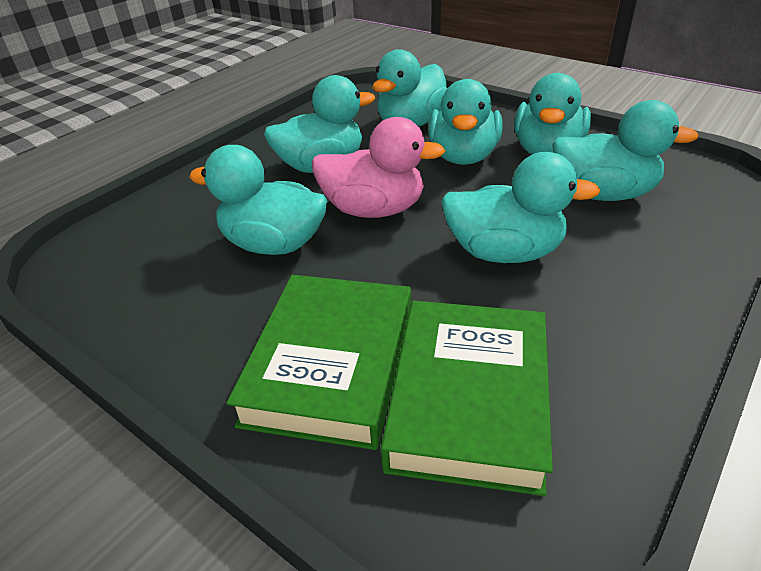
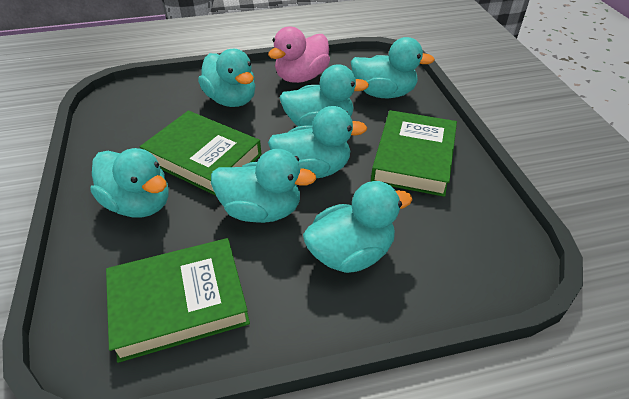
green book: 2 -> 3

